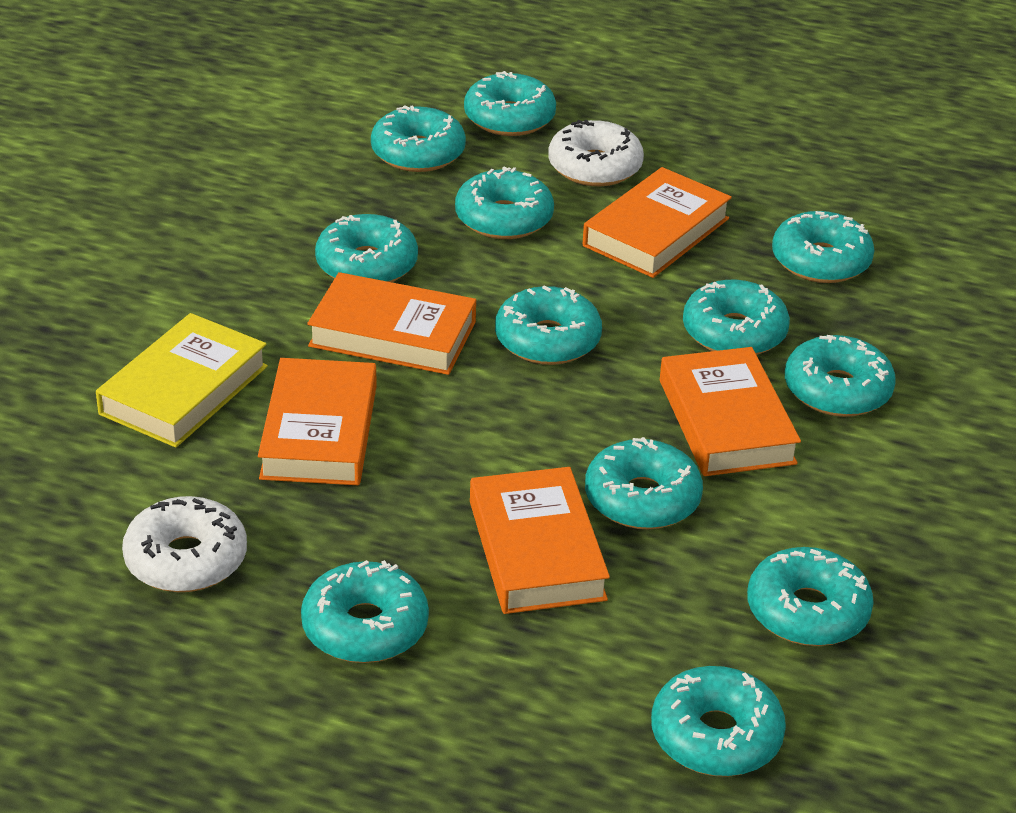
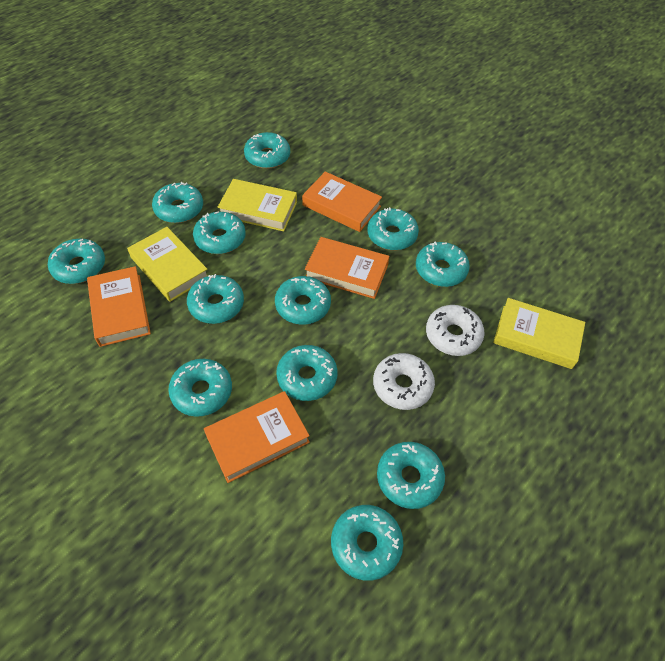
orange book: 5 -> 4
yellow book: 1 -> 3

